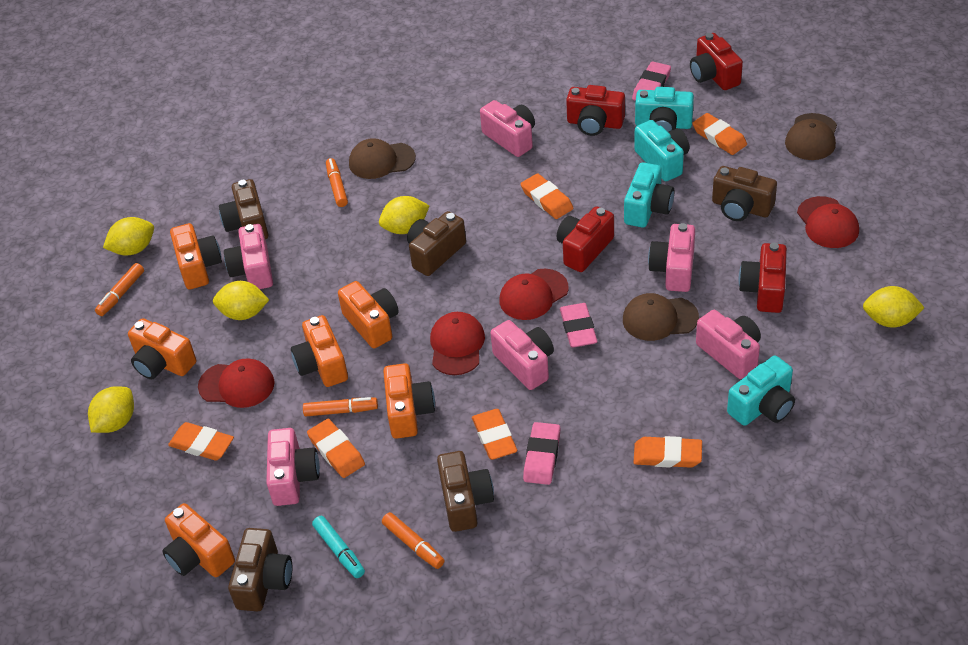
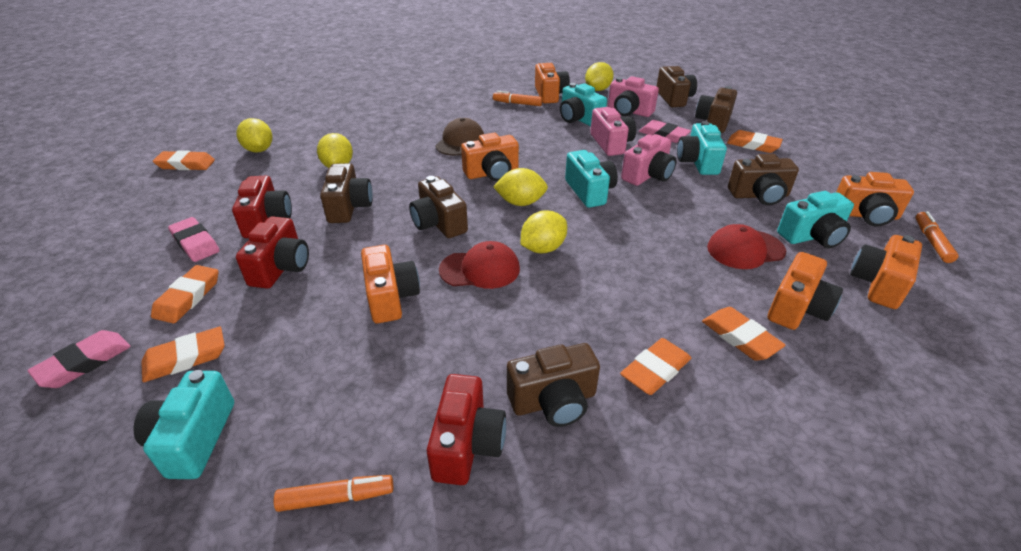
brown camera: 5 -> 6
brown cap: 3 -> 1
orange marker: 4 -> 3
pink camera: 6 -> 3
red camera: 4 -> 3
red cap: 4 -> 2
turquoise camera: 4 -> 5
turquoise marker: 1 -> 0

